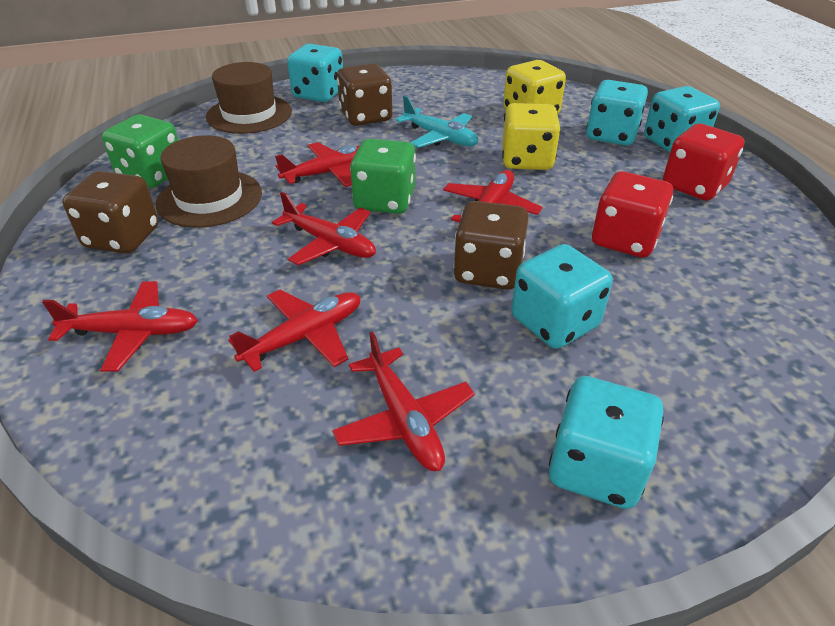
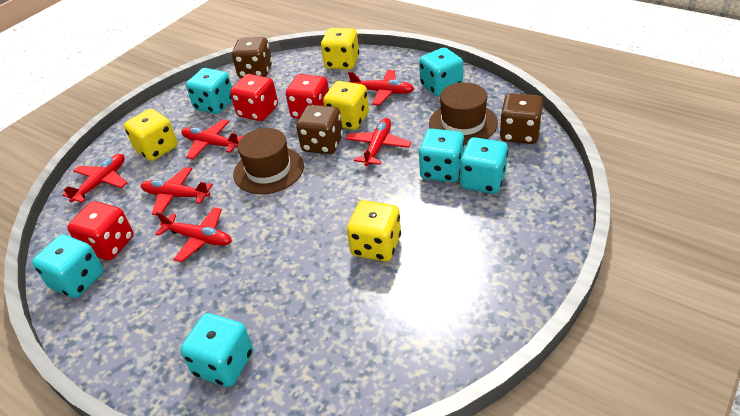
green dice: 2 -> 0
red dice: 2 -> 3
turquoise dice: 5 -> 6
turquoise plane: 1 -> 0
yellow dice: 2 -> 4

